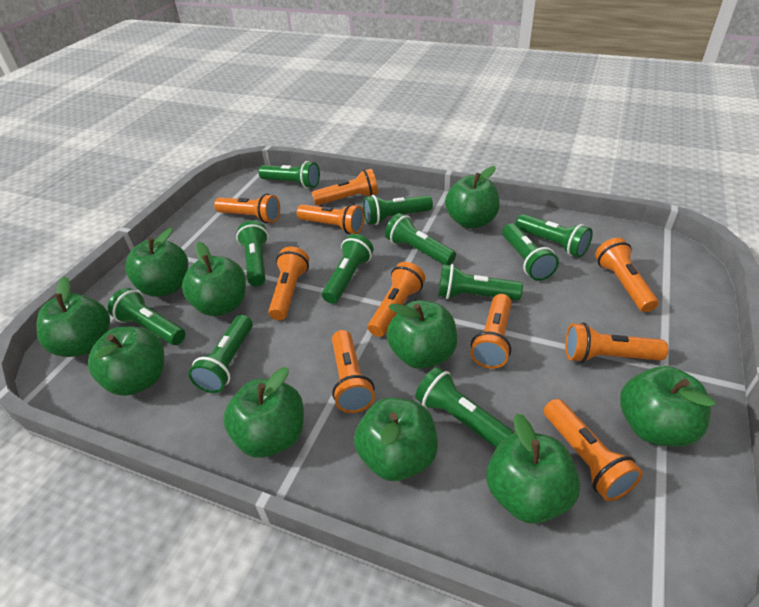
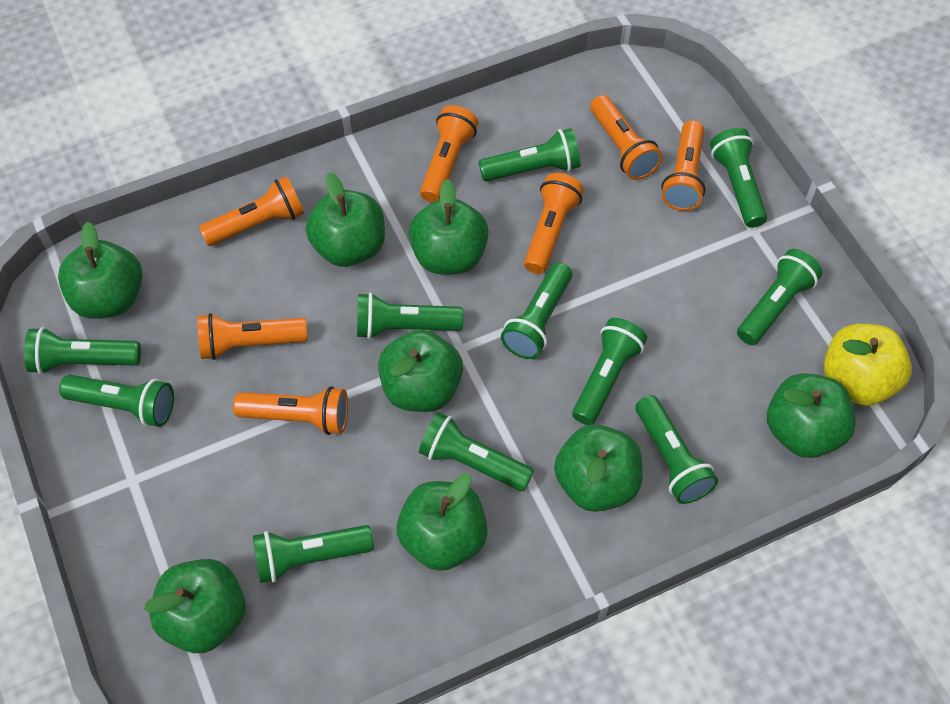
green apple: 10 -> 8
orange flashlight: 10 -> 7
yellow apple: 0 -> 1

